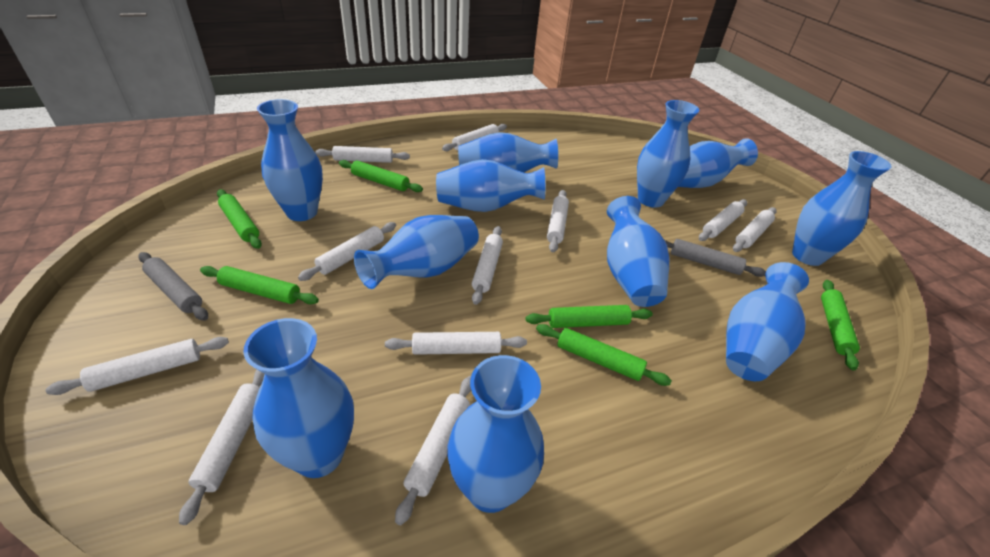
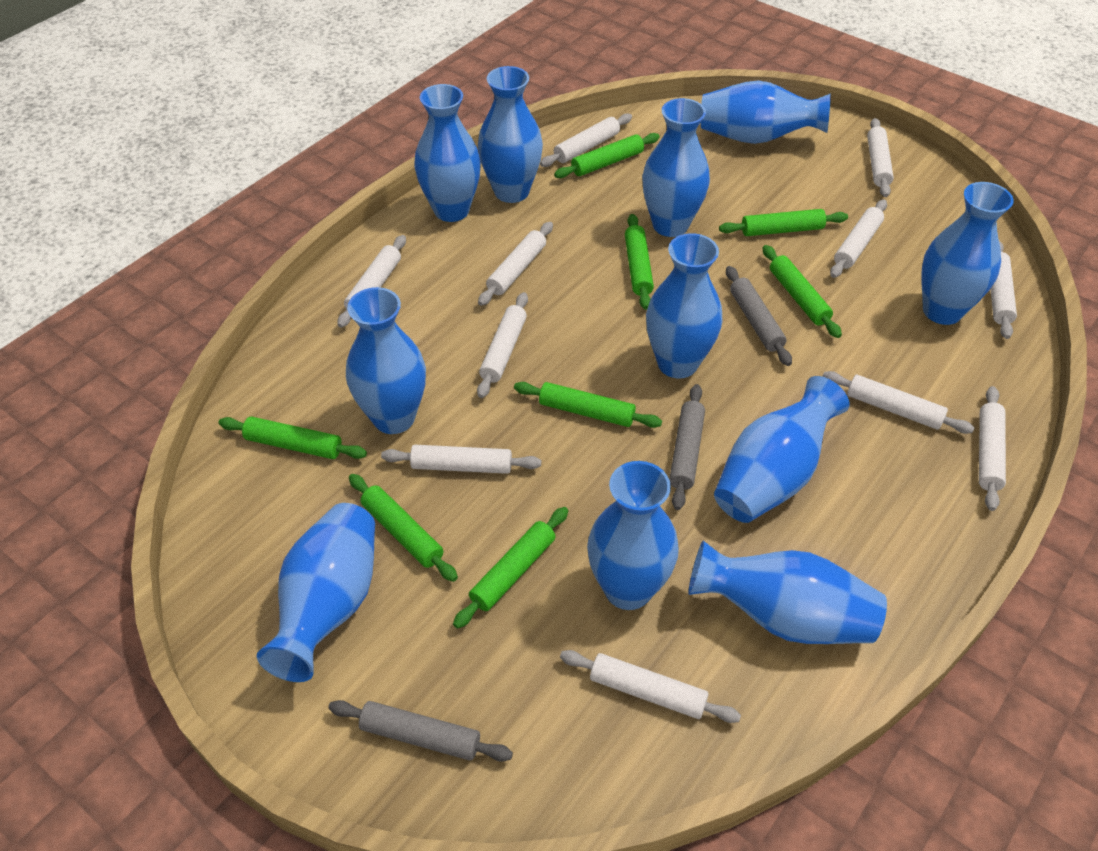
green rolling pin: 6 -> 8
grey rolling pin: 2 -> 3

